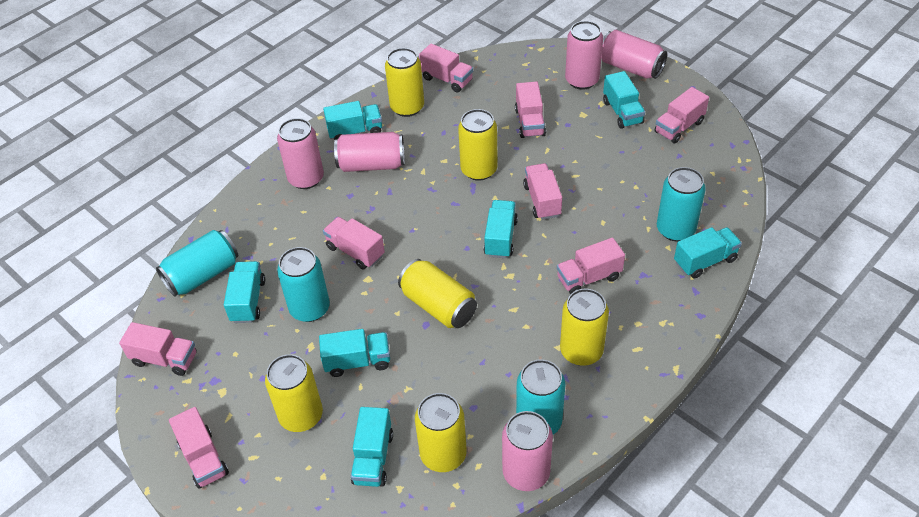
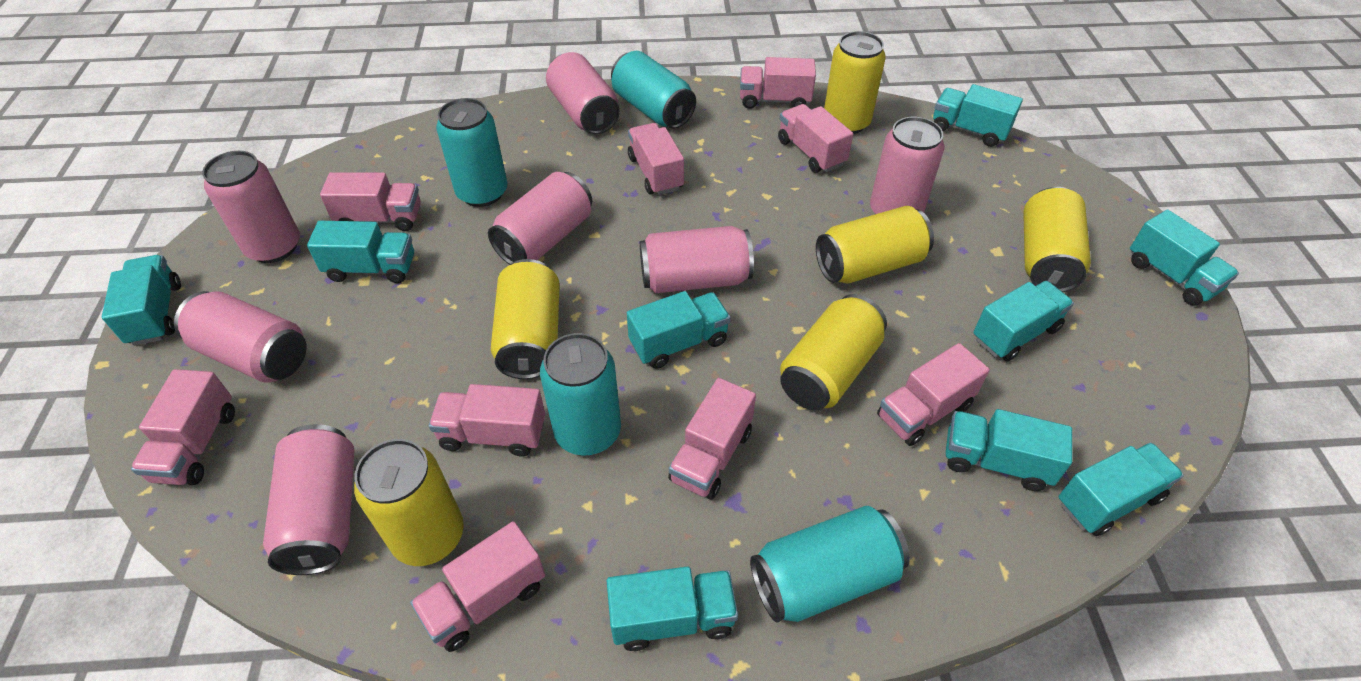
pink can: 5 -> 7
pink truck: 8 -> 9
turquoise truck: 7 -> 9

